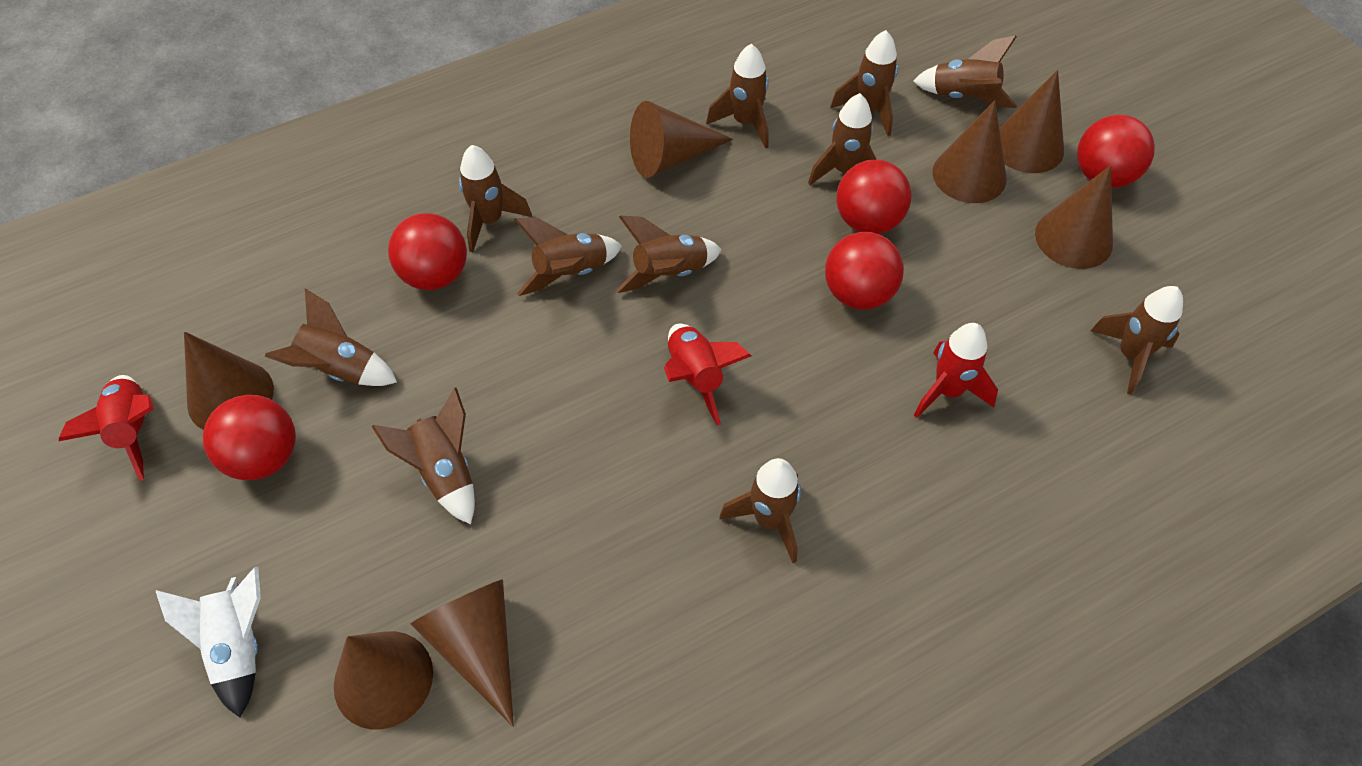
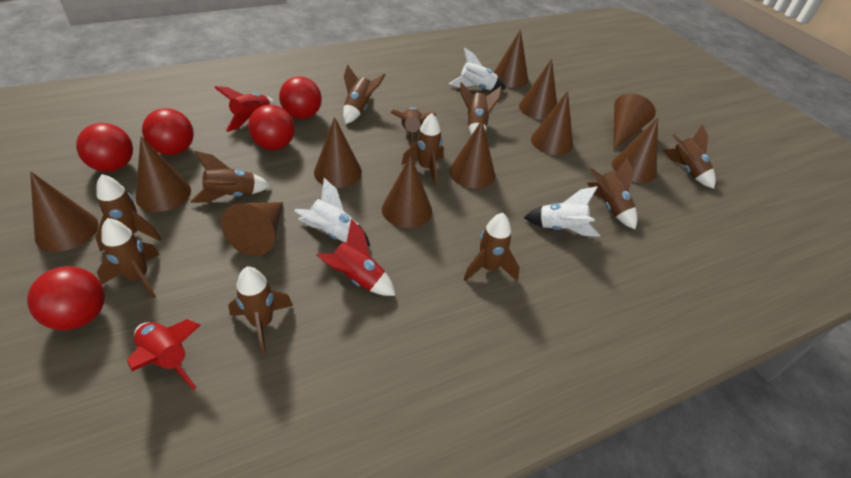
brown cone: 7 -> 11
white rocket: 1 -> 3

